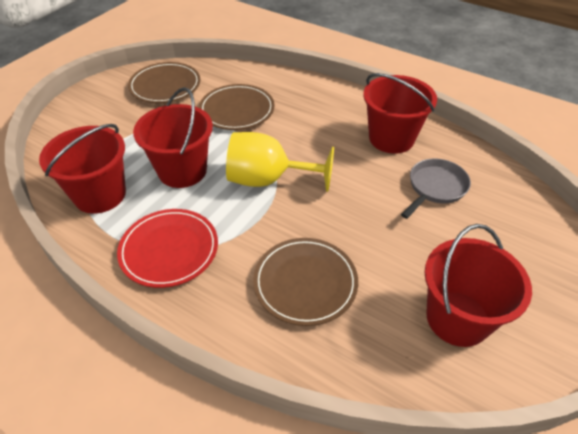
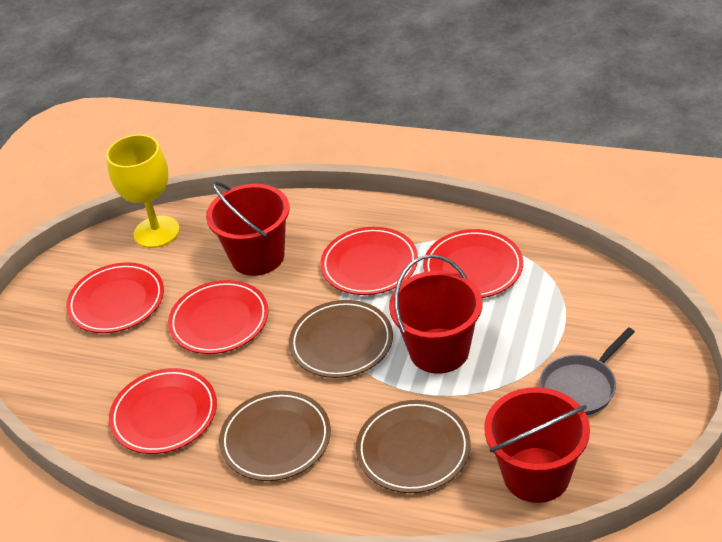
red bucket: 4 -> 3
red plate: 1 -> 5

